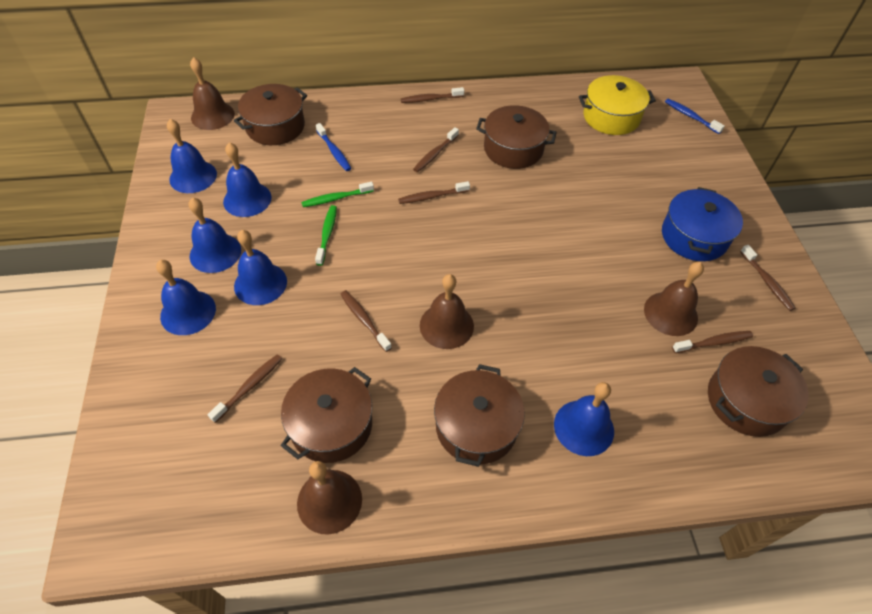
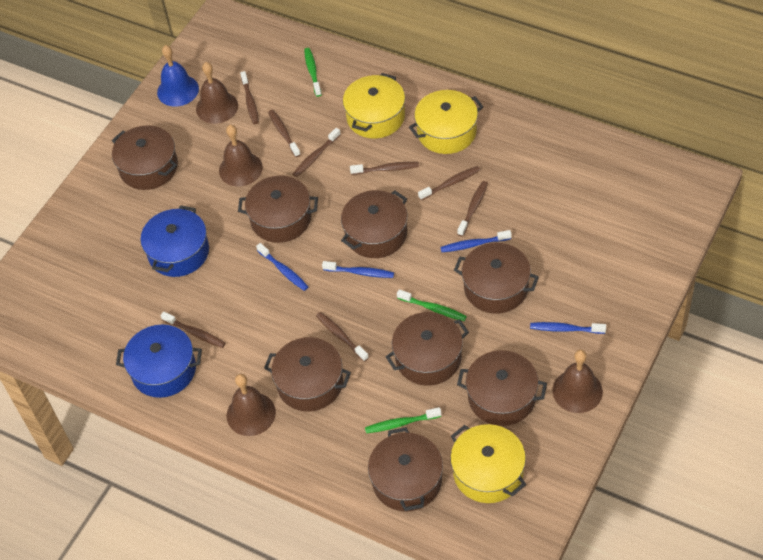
blue bell: 6 -> 1
blue pot: 1 -> 2
blue toothbrush: 2 -> 4
brown pot: 5 -> 8
brown toothbrush: 7 -> 8
green toothbrush: 2 -> 3
yellow pot: 1 -> 3

